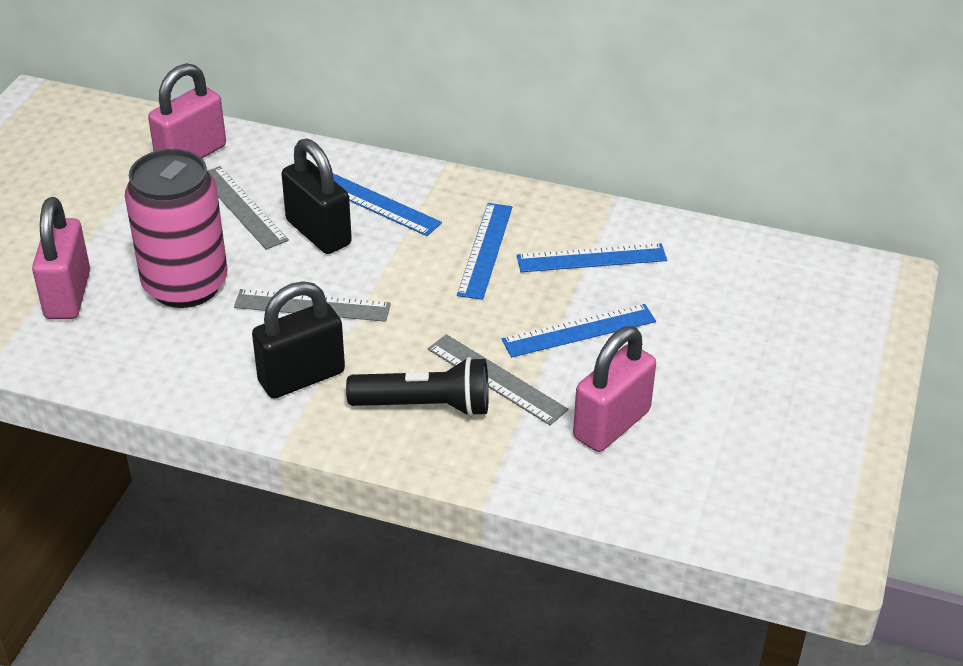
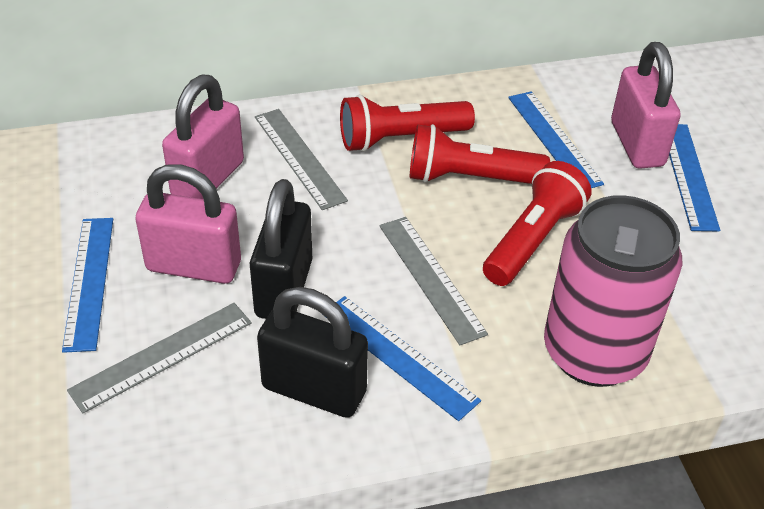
black flashlight: 1 -> 0
red flashlight: 0 -> 3

